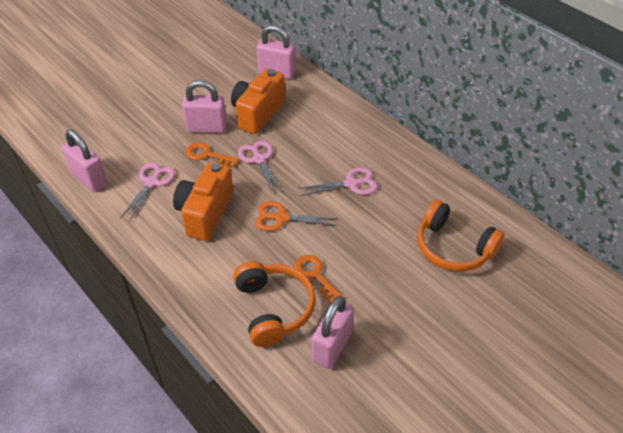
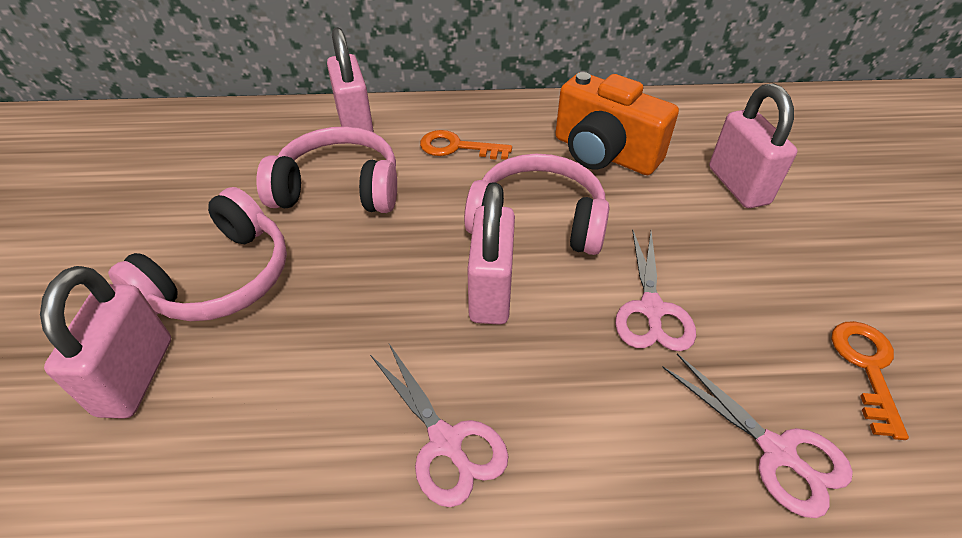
orange camera: 2 -> 1
orange headphones: 2 -> 0
orange scissors: 1 -> 0
pink headphones: 0 -> 3

